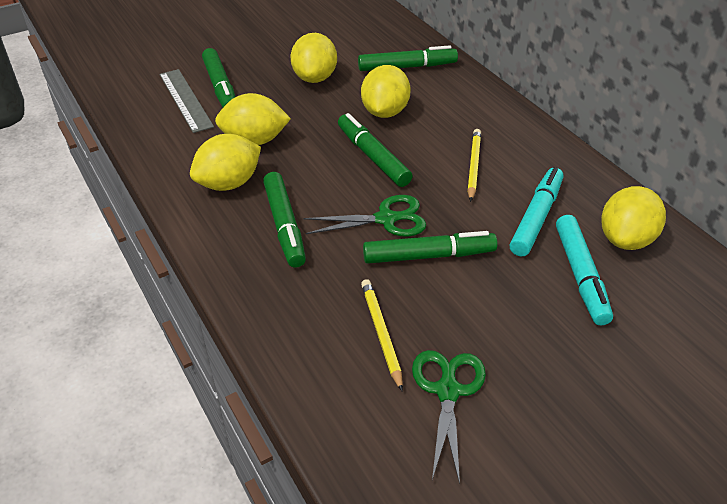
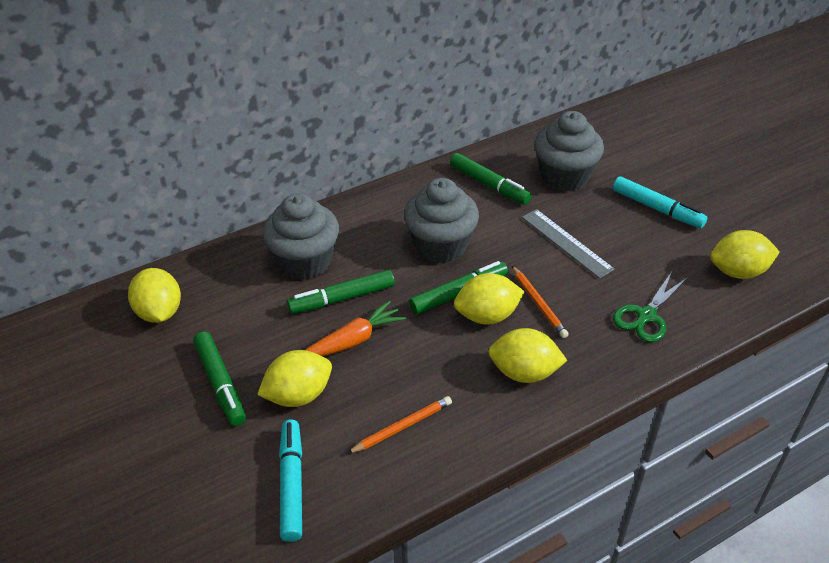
green marker: 5 -> 4
green scissors: 2 -> 1
grey cupcake: 0 -> 3
orange carrot: 0 -> 1
orange pencil: 0 -> 2
yellow pencil: 2 -> 0

